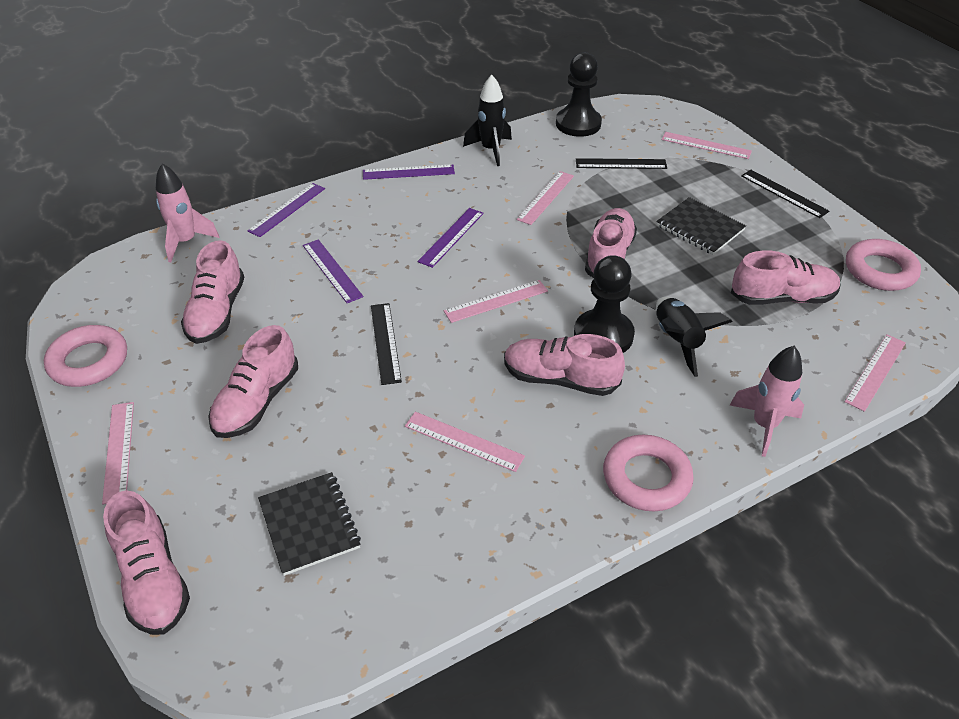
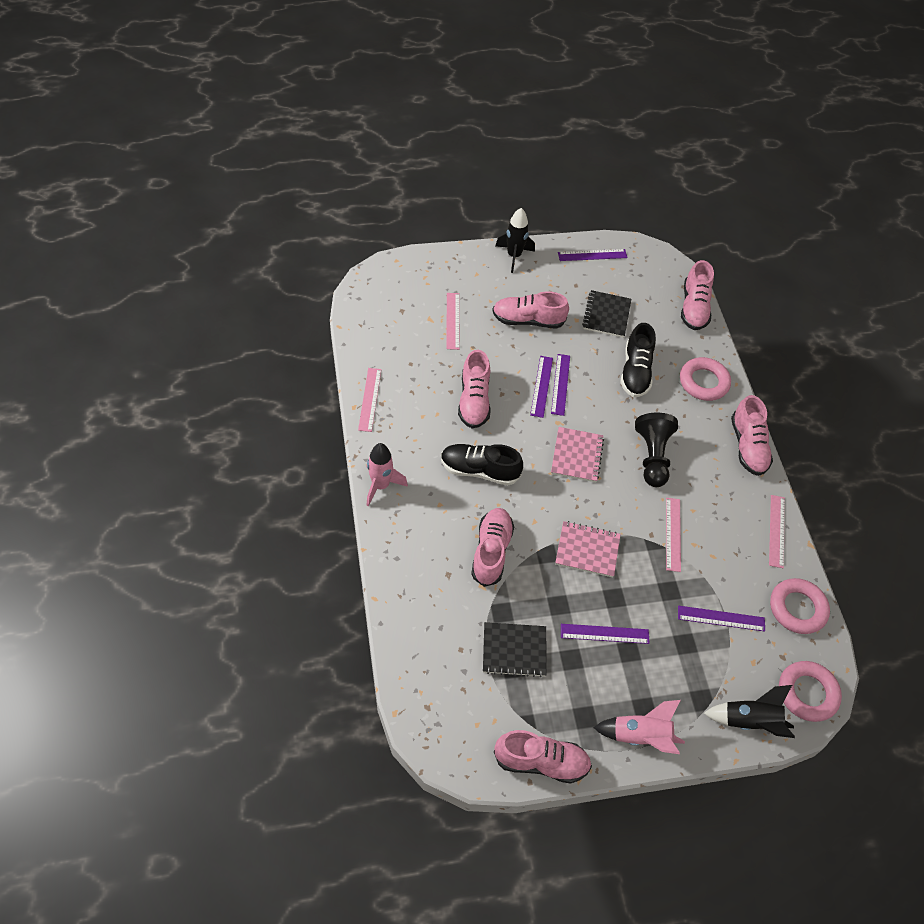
black pawn: 2 -> 1
black ruler: 3 -> 0
black shoe: 0 -> 2
pink notebook: 0 -> 2
pink ruler: 6 -> 4
purple ruler: 4 -> 5

